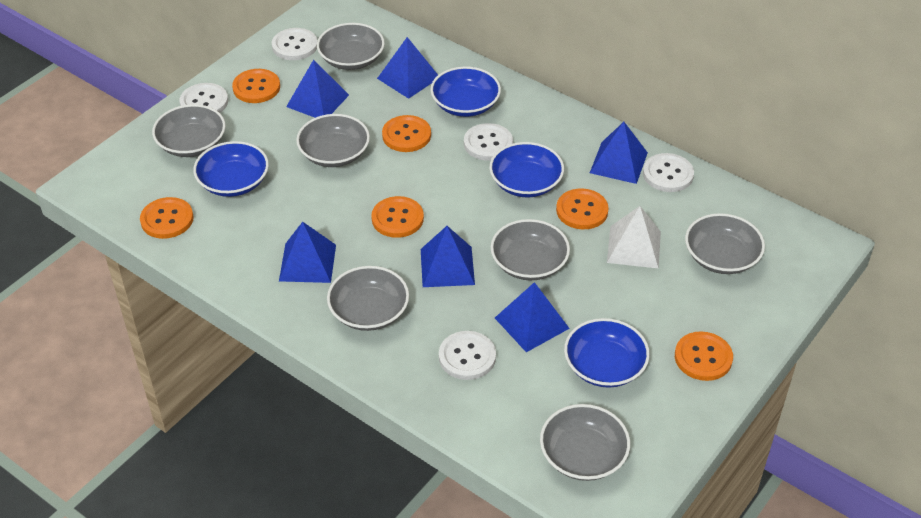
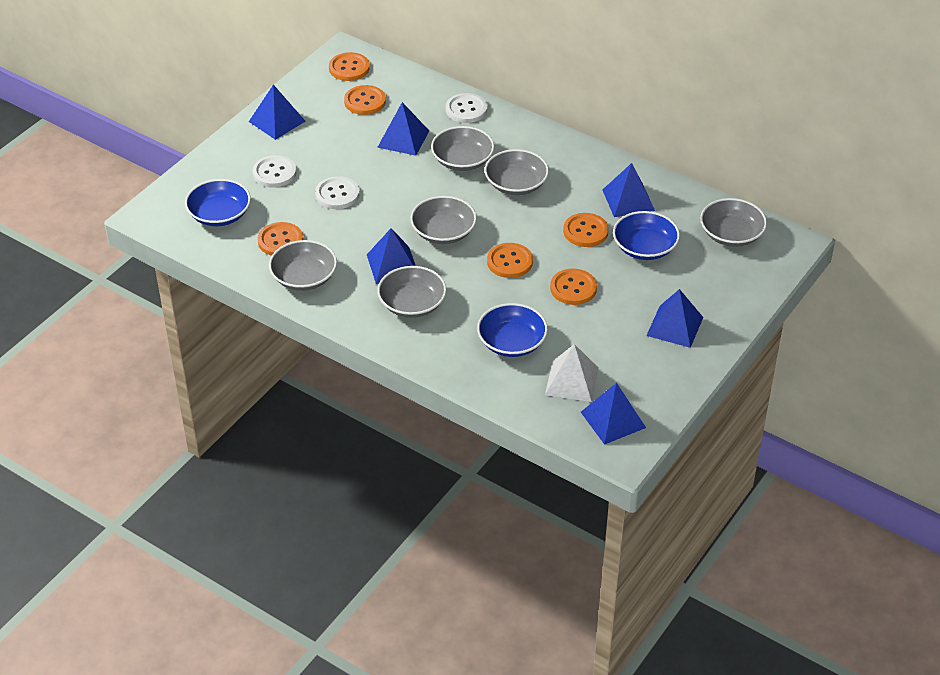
blue bowl: 4 -> 3
grey bowl: 7 -> 6
white button: 5 -> 3

